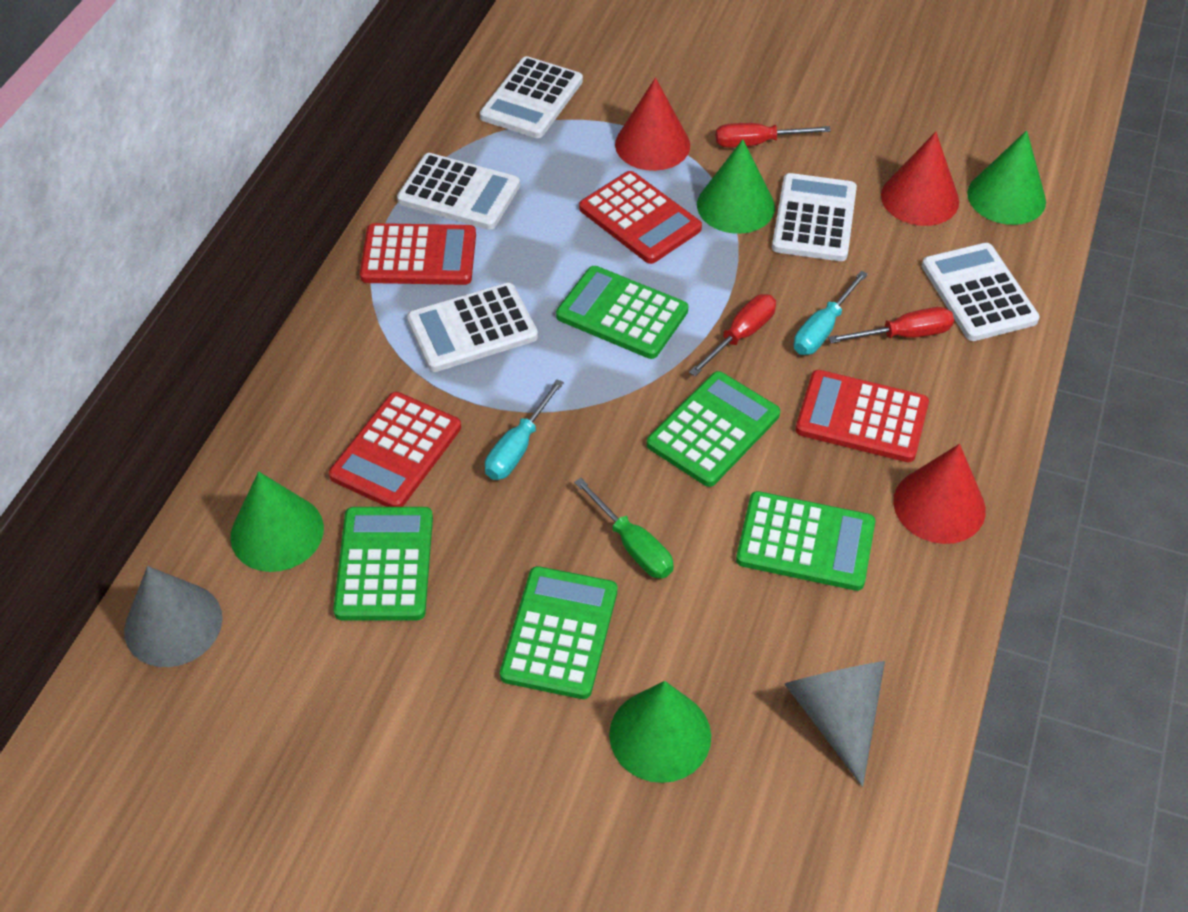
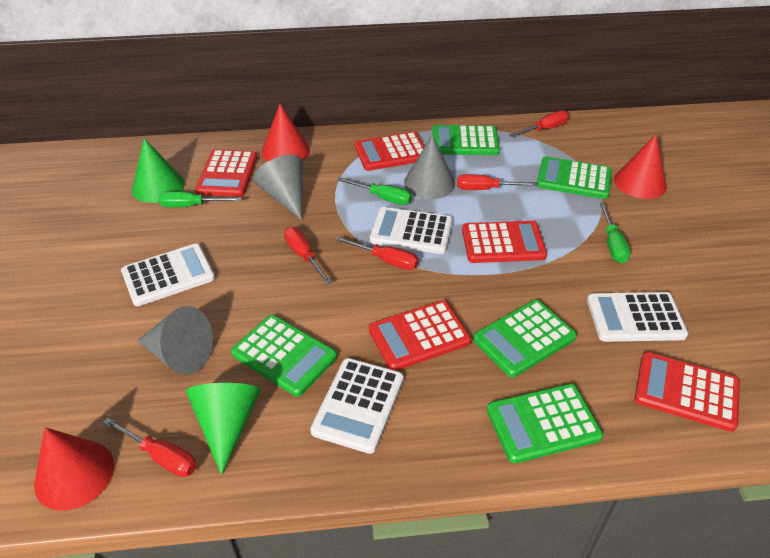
green cone: 4 -> 2
green screwdriver: 1 -> 3
grey cone: 2 -> 3
red calculator: 4 -> 5
red screwdriver: 3 -> 5
turquoise screwdriver: 2 -> 0
white calculator: 5 -> 4

